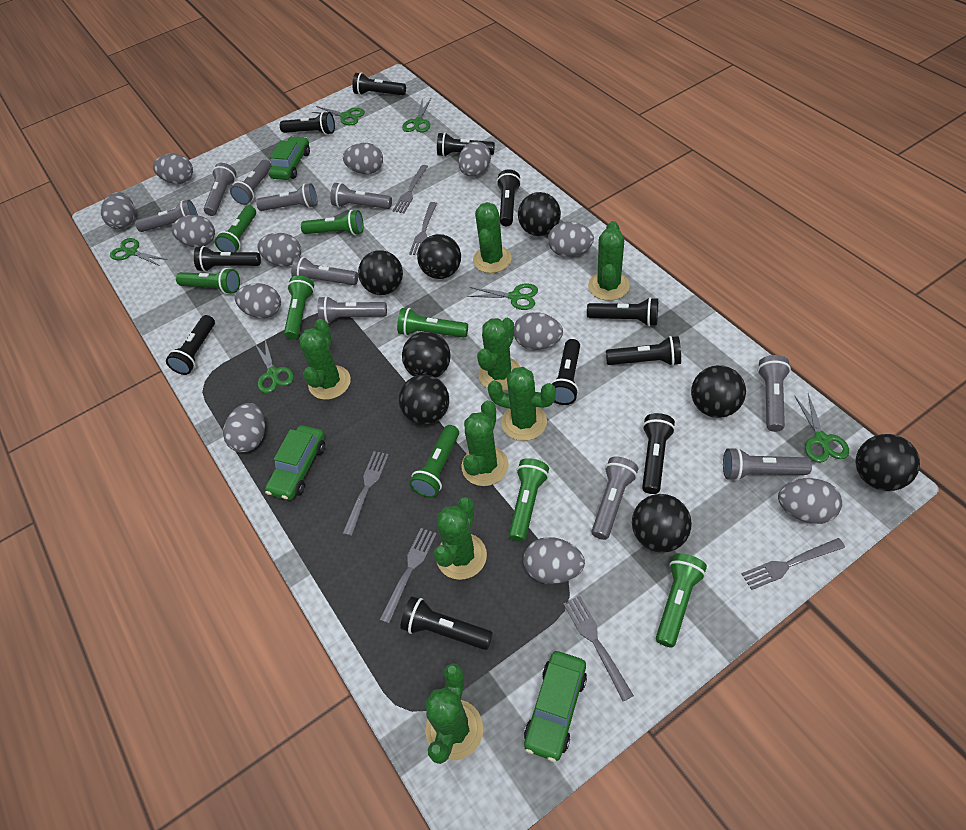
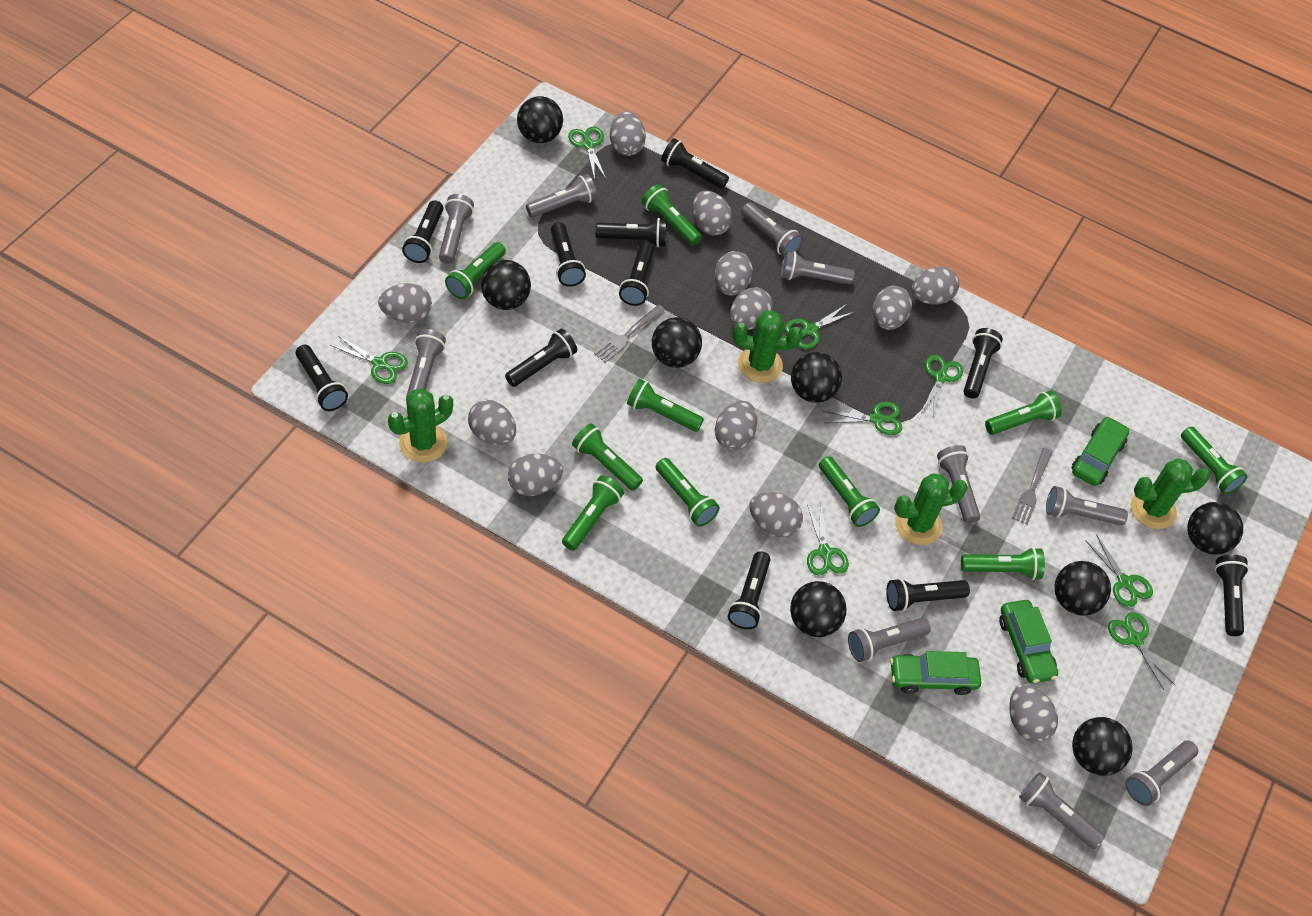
green cactus: 8 -> 4
green flashlight: 8 -> 10
green scissors: 6 -> 8
grey fork: 6 -> 2

